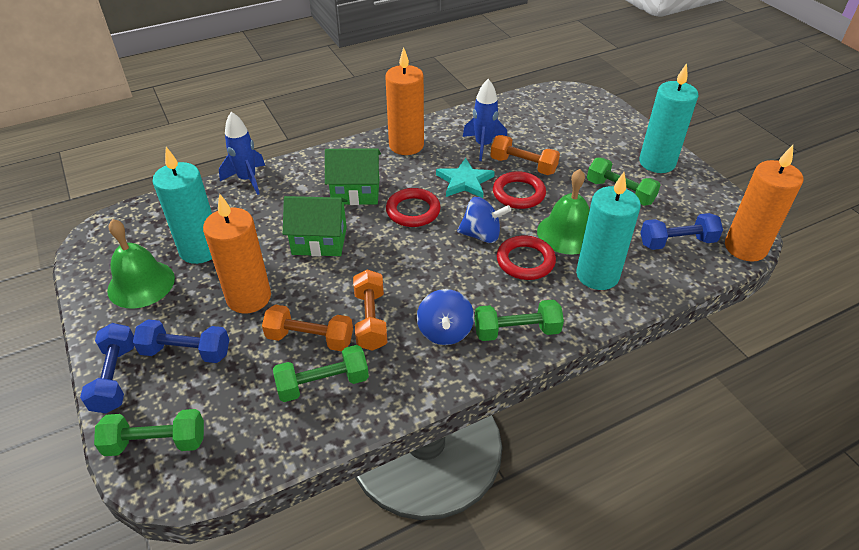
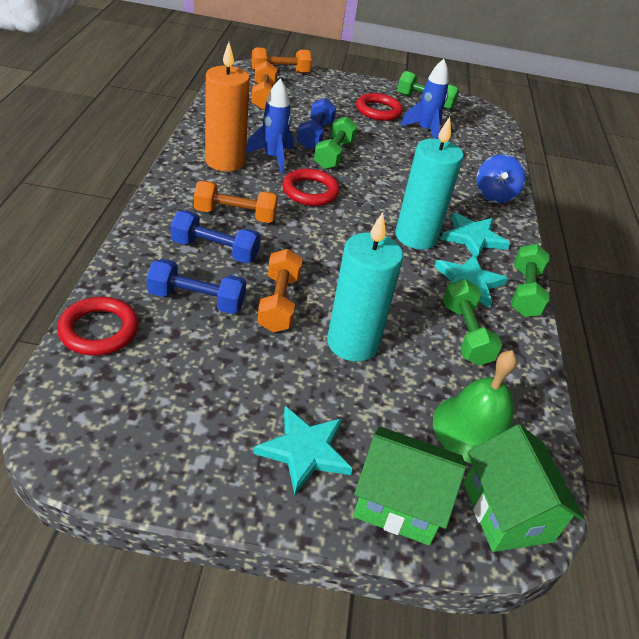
blue spinning top: 2 -> 1
green bell: 2 -> 1
orange candle: 3 -> 1
orange dumbbell: 3 -> 4
turquoise candle: 3 -> 2
turquoise star: 1 -> 3

